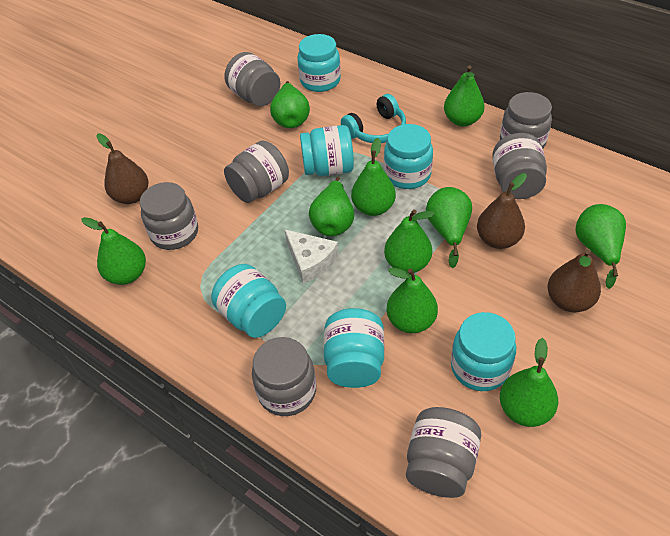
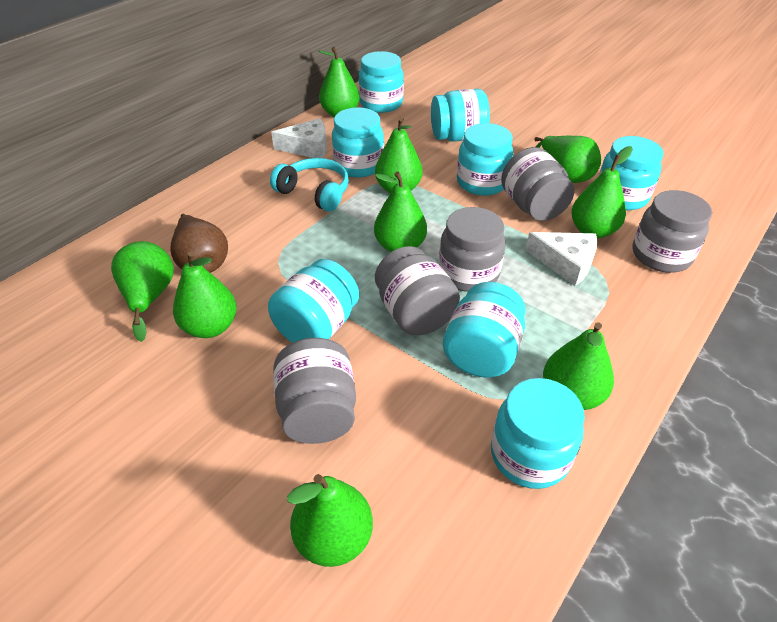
brown pear: 3 -> 1
green pear: 10 -> 9
grey jar: 7 -> 5
turquoise jar: 6 -> 8
white cheese: 1 -> 2

